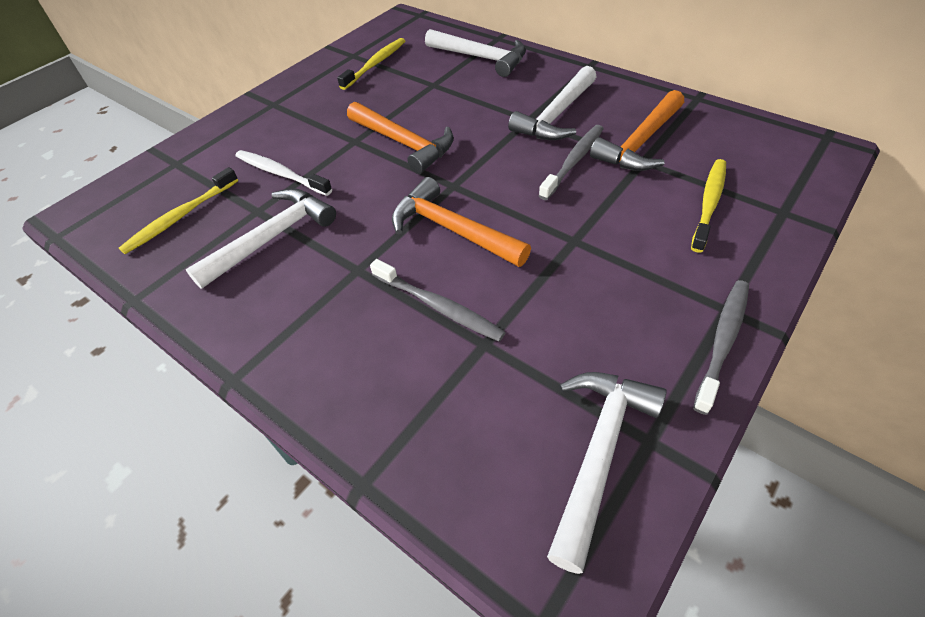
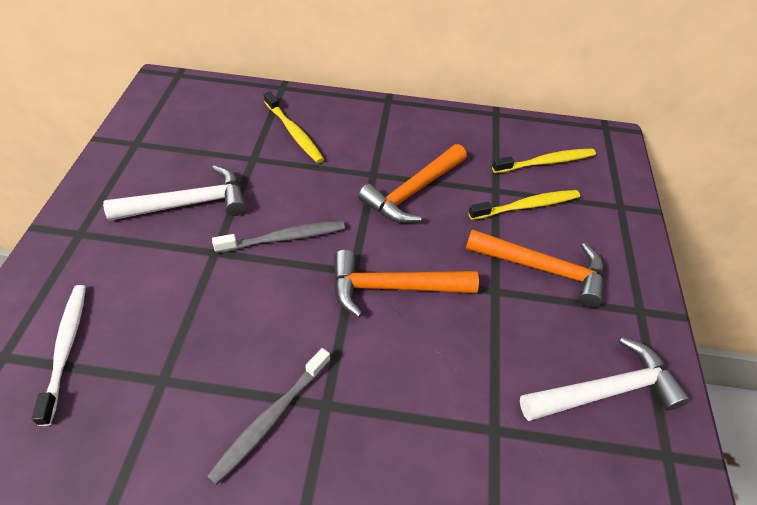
grey toothbrush: 3 -> 2
white hammer: 4 -> 2

